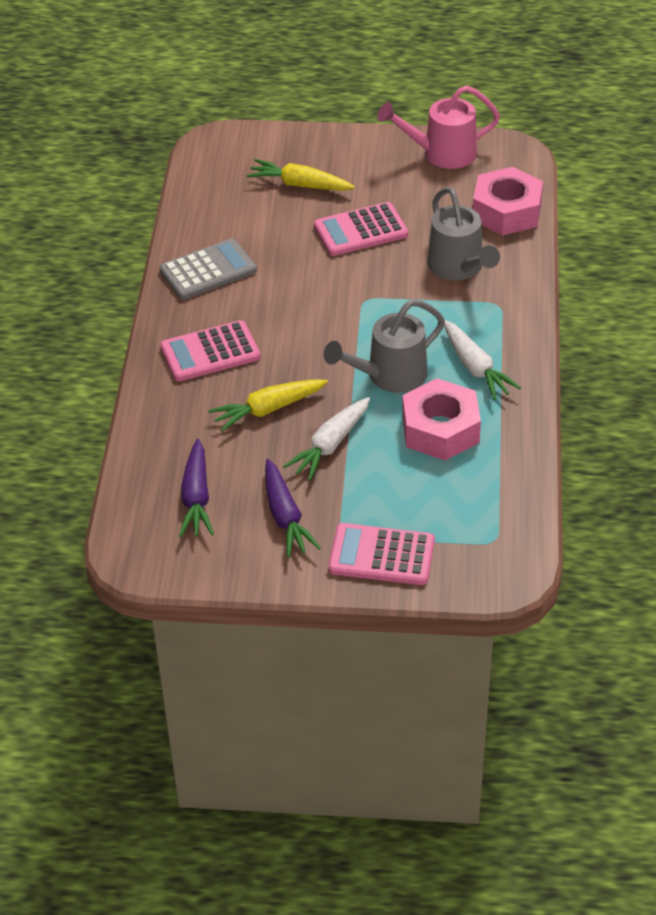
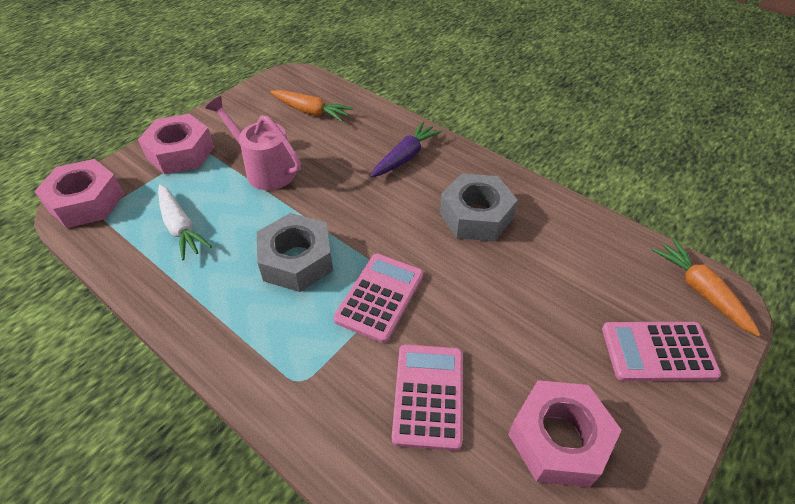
grey calculator: 1 -> 0
grey nut: 0 -> 2
grey watering can: 2 -> 0
orange carrot: 0 -> 2
pink nut: 2 -> 3
purple carrot: 2 -> 1
white carrot: 2 -> 1
yellow carrot: 2 -> 0

